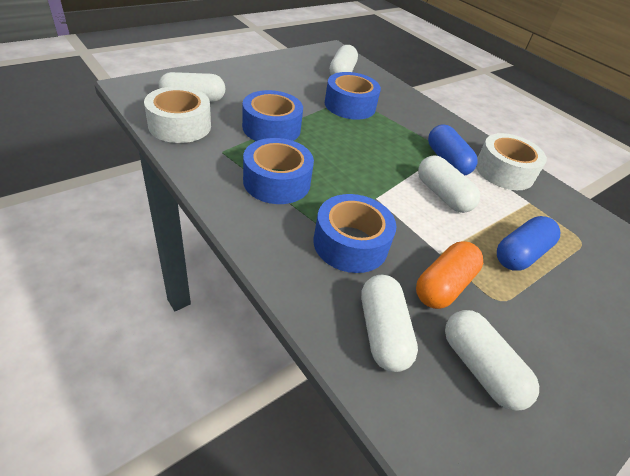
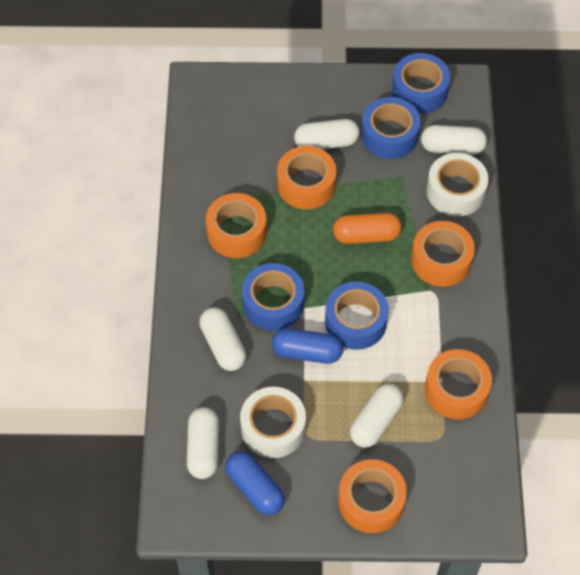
orange tape: 0 -> 5

